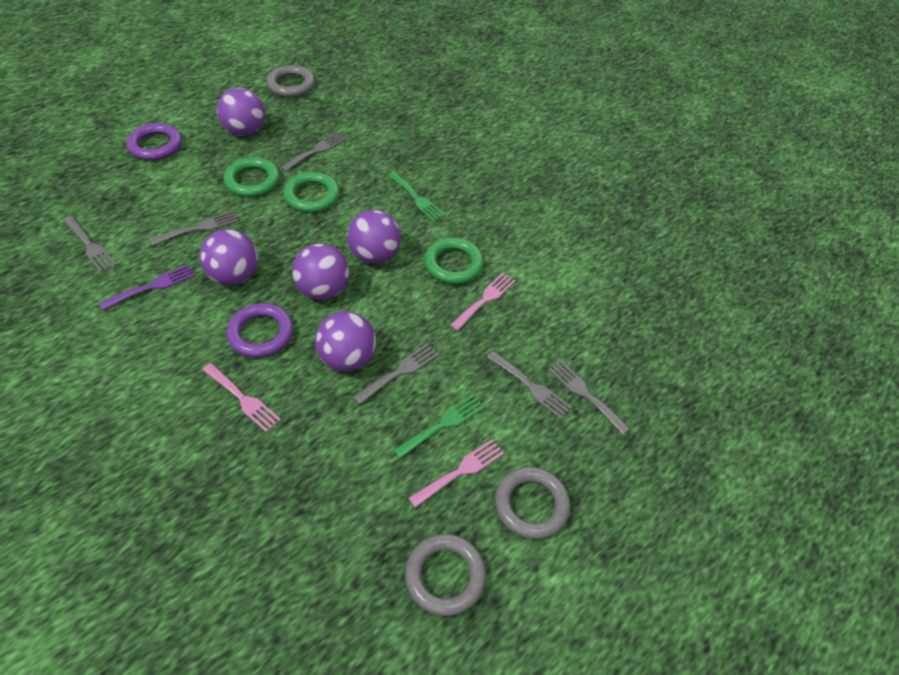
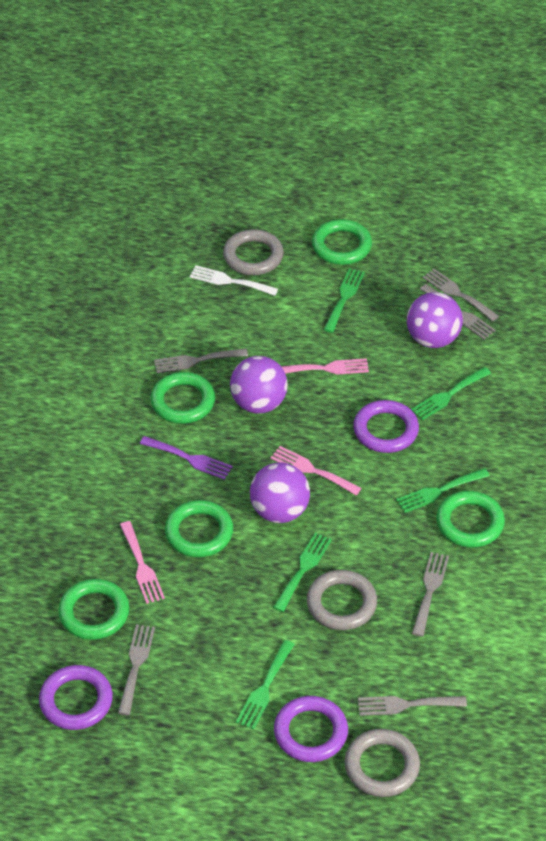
green fork: 2 -> 5
green ring: 3 -> 5
purple ball: 5 -> 3
purple ring: 2 -> 3
white fork: 0 -> 1

